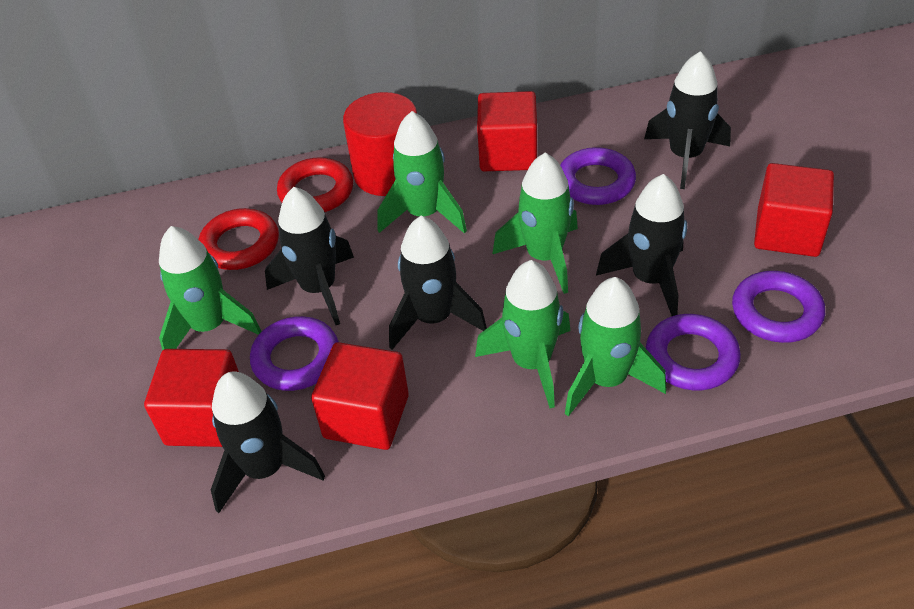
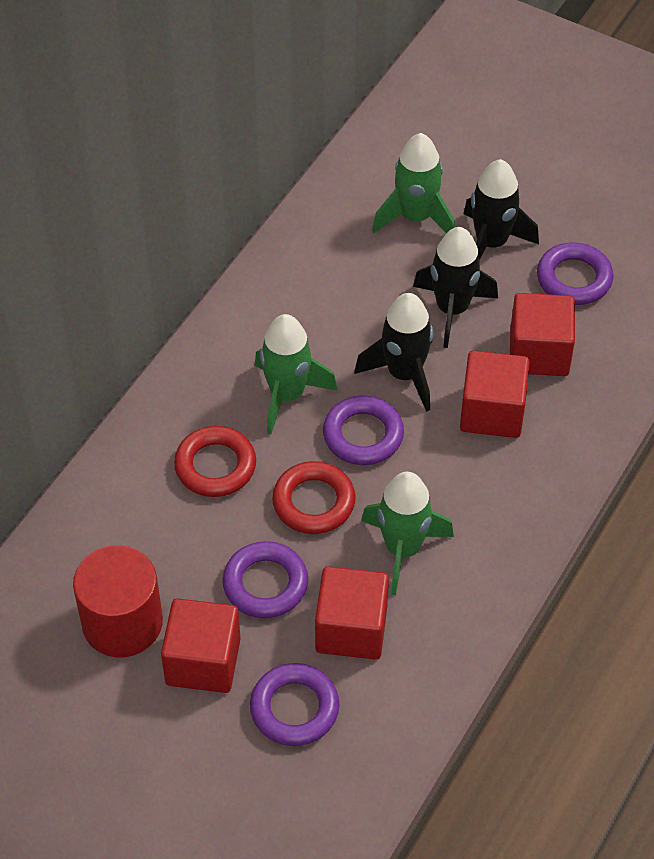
black rocket: 5 -> 3
green rocket: 5 -> 3

